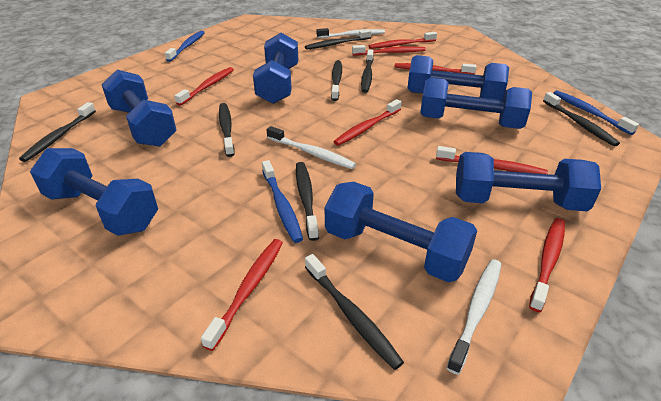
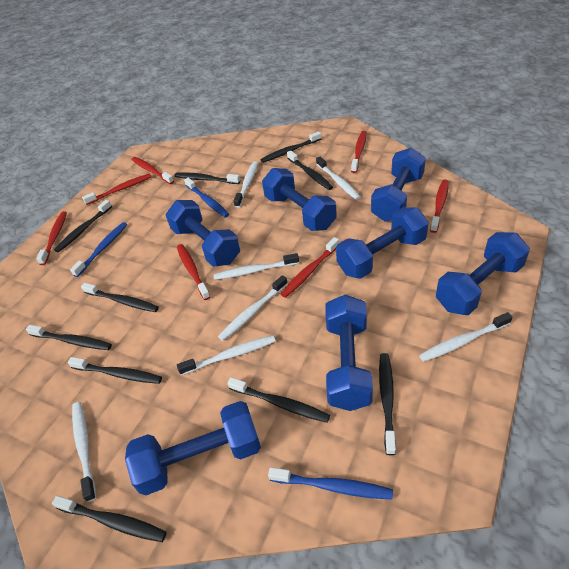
black toothbrush: 8 -> 10
red toothbrush: 8 -> 7
white toothbrush: 3 -> 7

